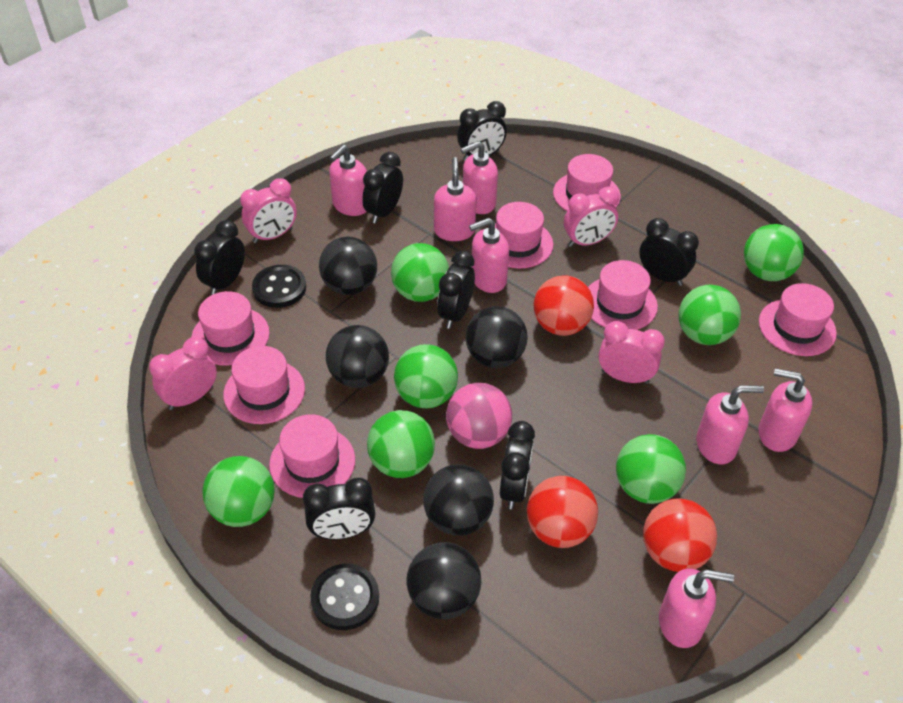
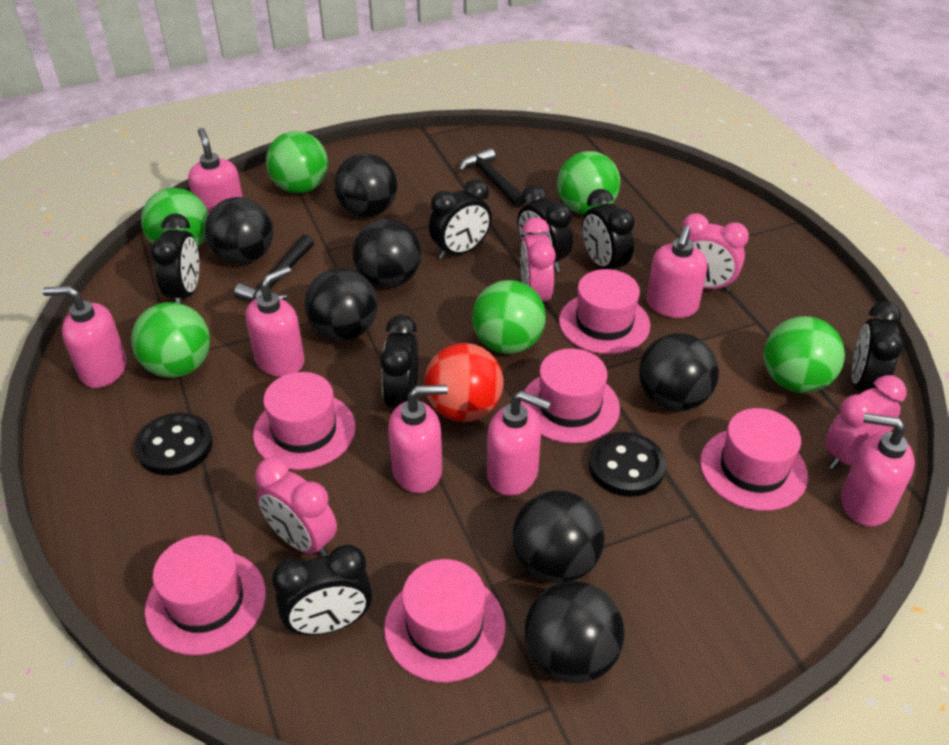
black ball: 5 -> 7
black hammer: 0 -> 2
green ball: 7 -> 6
pink ball: 1 -> 0
pink hat: 7 -> 6
red ball: 3 -> 1

